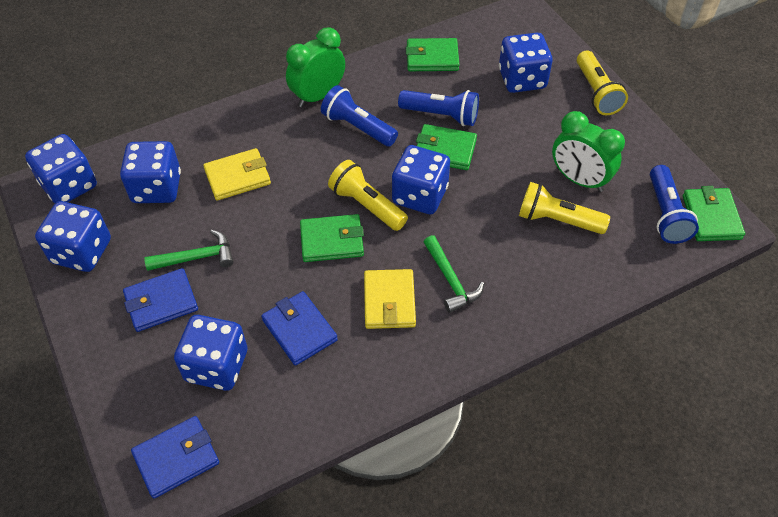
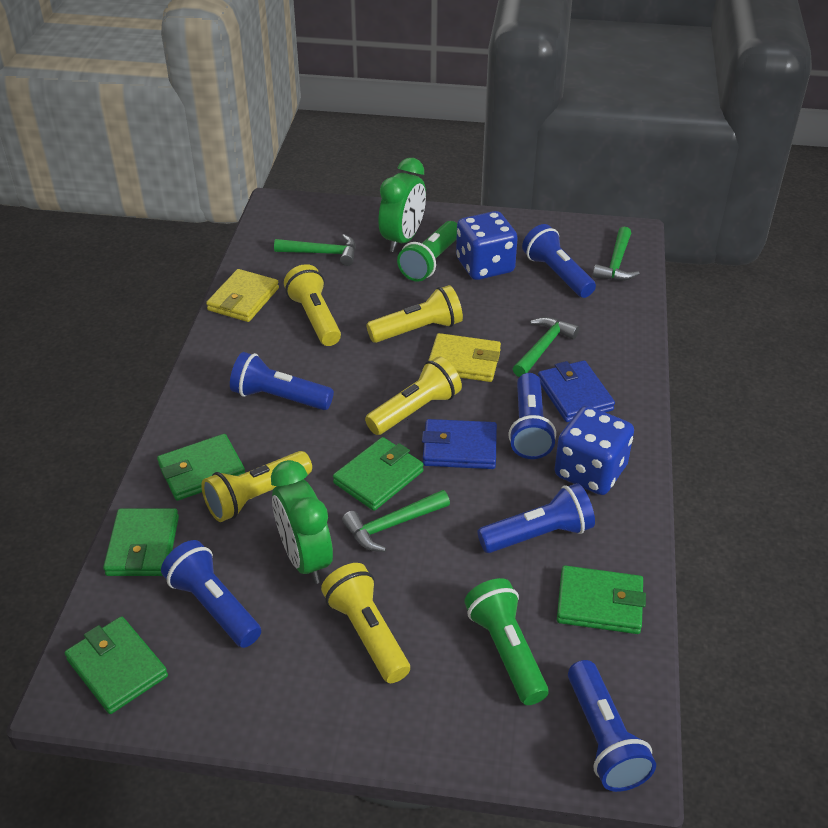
blue dice: 6 -> 2
blue flashlight: 3 -> 6
blue wallet: 3 -> 2
green flashlight: 0 -> 2
green hammer: 2 -> 4
green wallet: 4 -> 5
yellow flashlight: 3 -> 5

